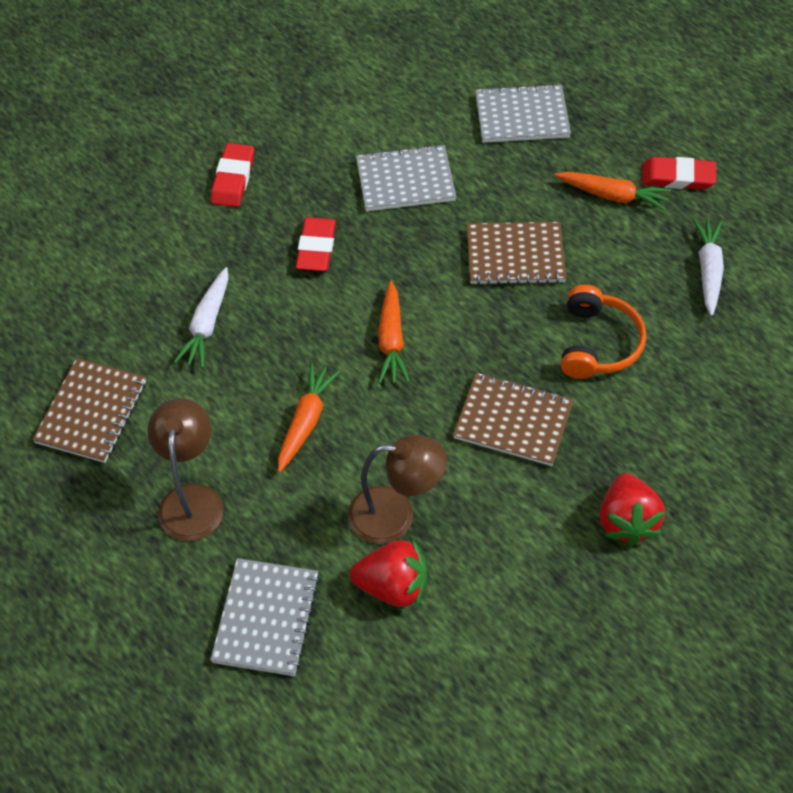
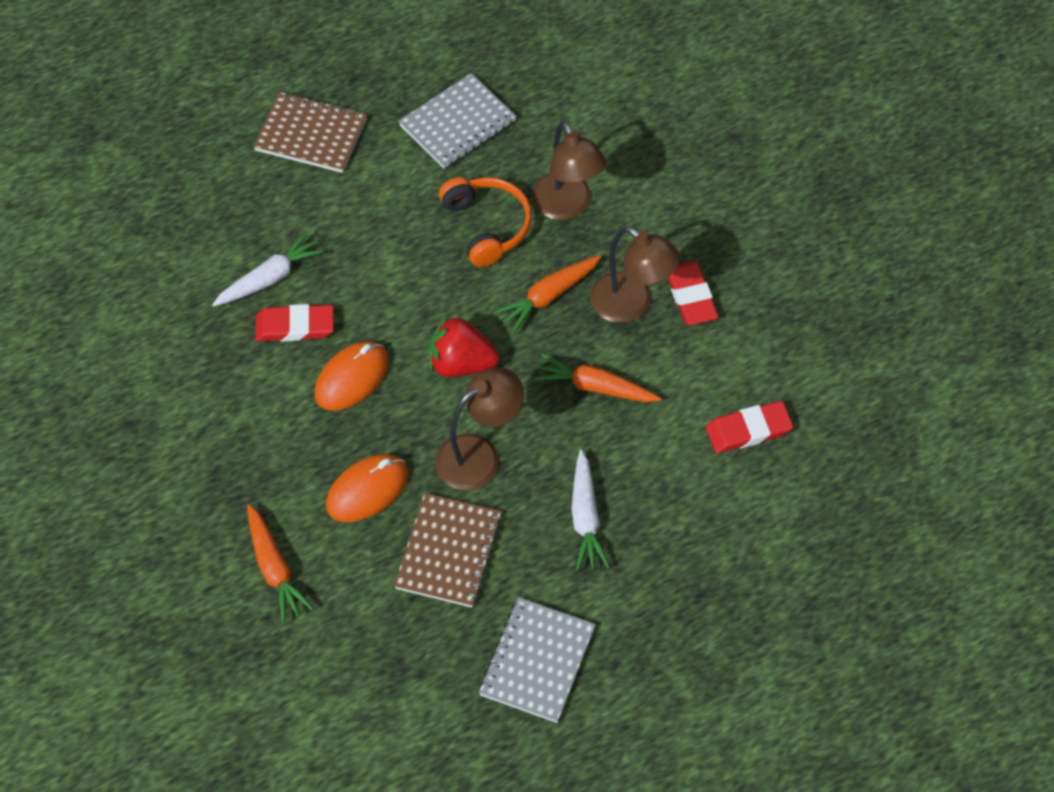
brown lamp: 2 -> 3
brown notebook: 3 -> 2
grey notebook: 3 -> 2
orange mouse: 0 -> 2
red strawberry: 2 -> 1

